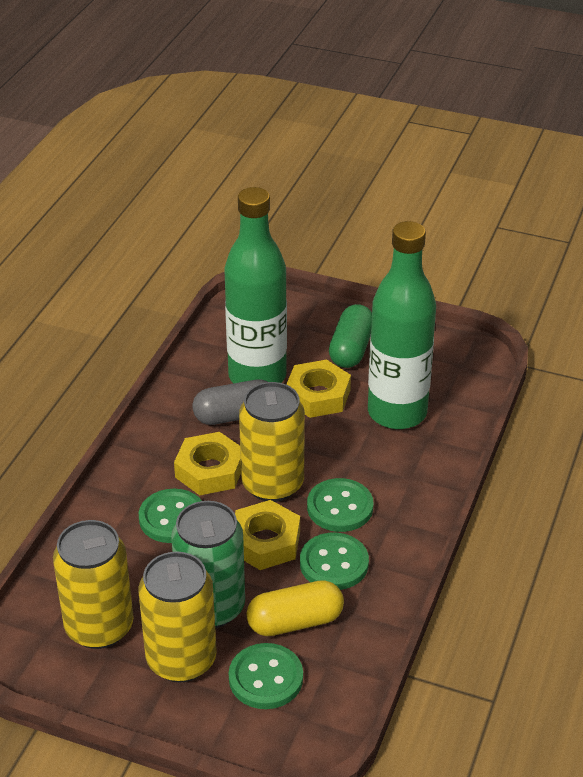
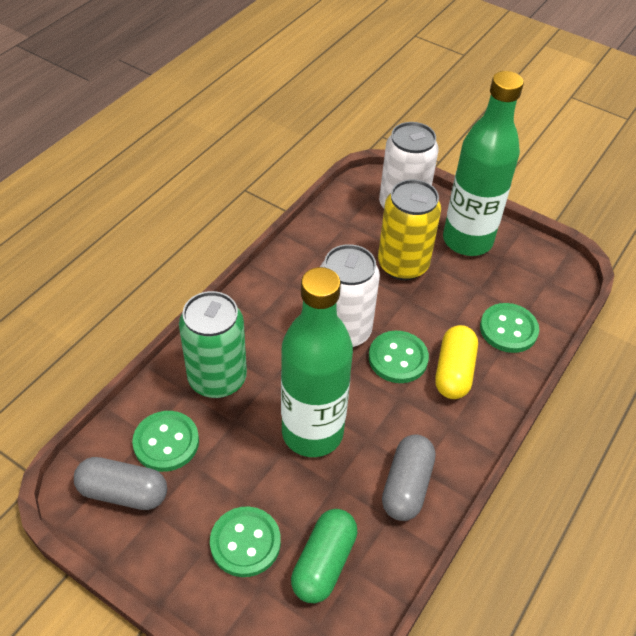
grey capsule: 1 -> 2
white can: 0 -> 2
yellow can: 3 -> 1
yellow nut: 3 -> 0

